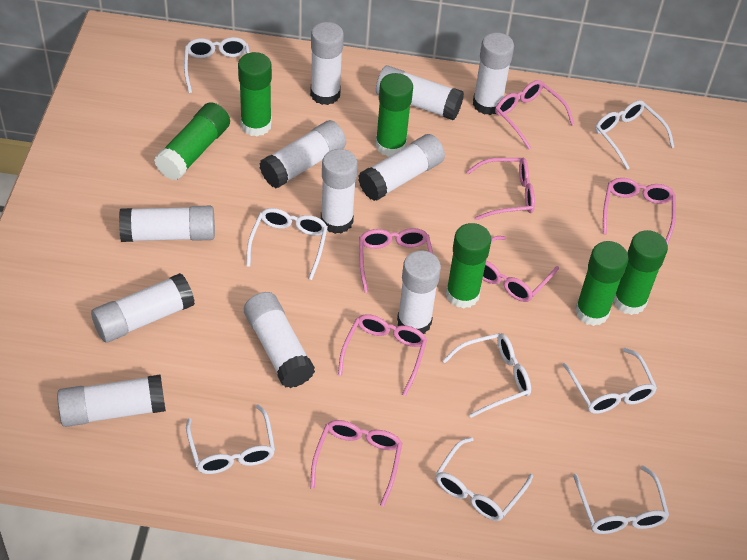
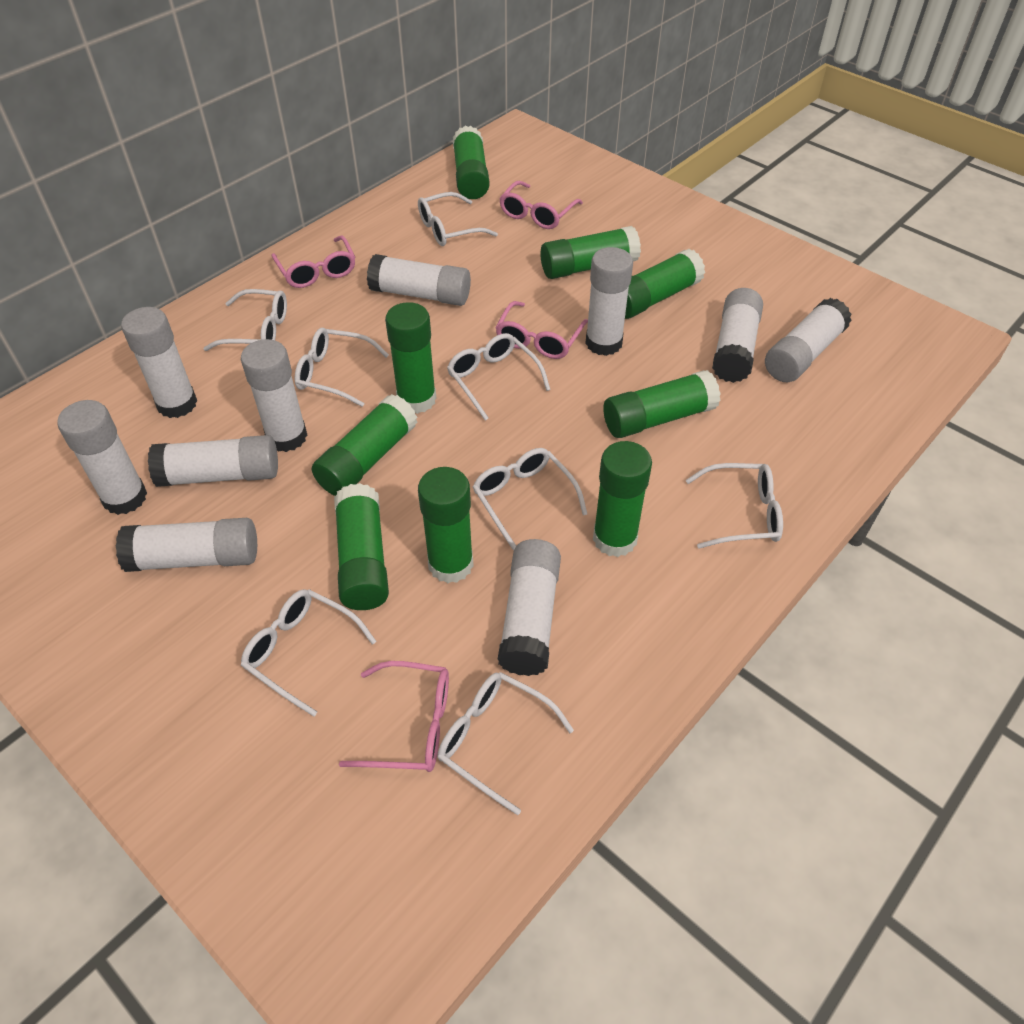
green glue stick: 6 -> 9
pink glasses: 7 -> 4
white glue stick: 11 -> 10

